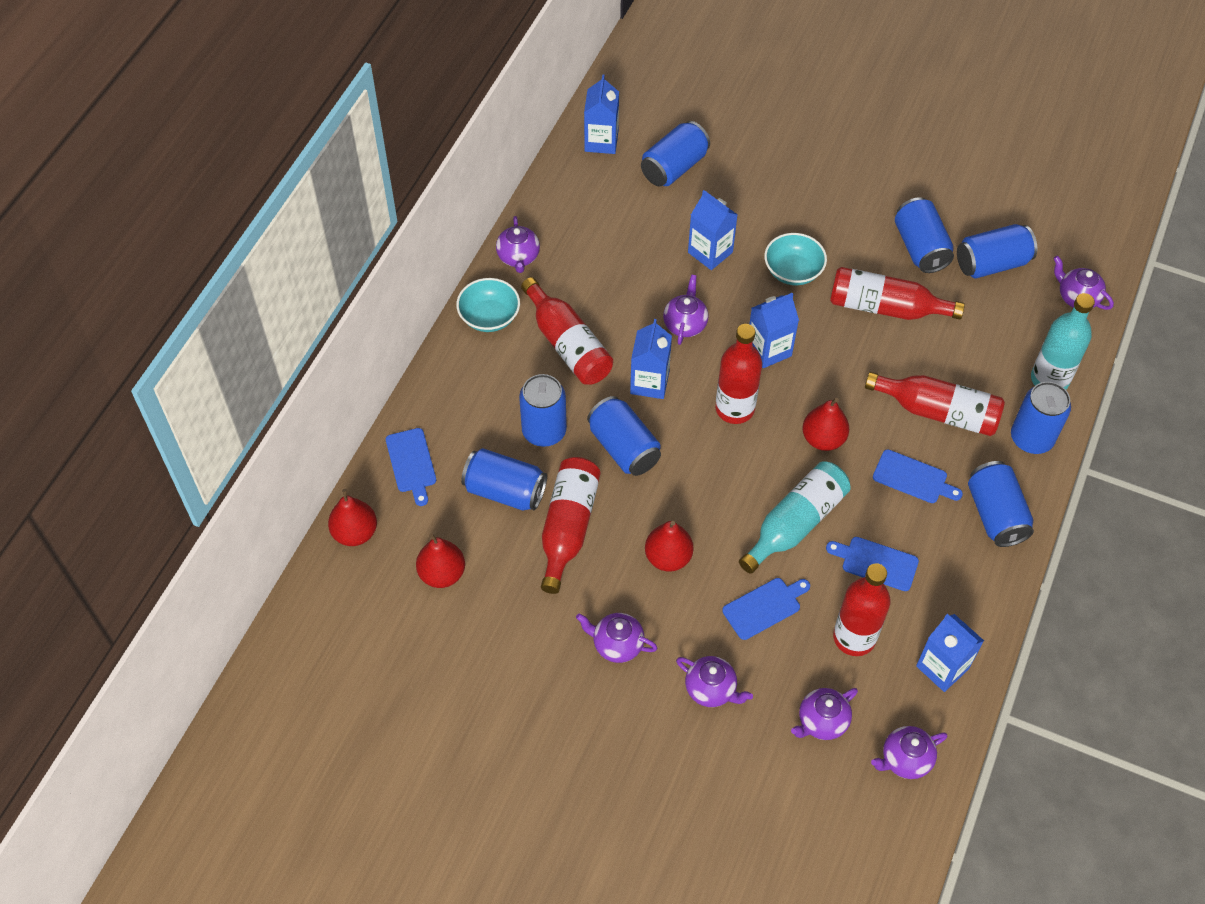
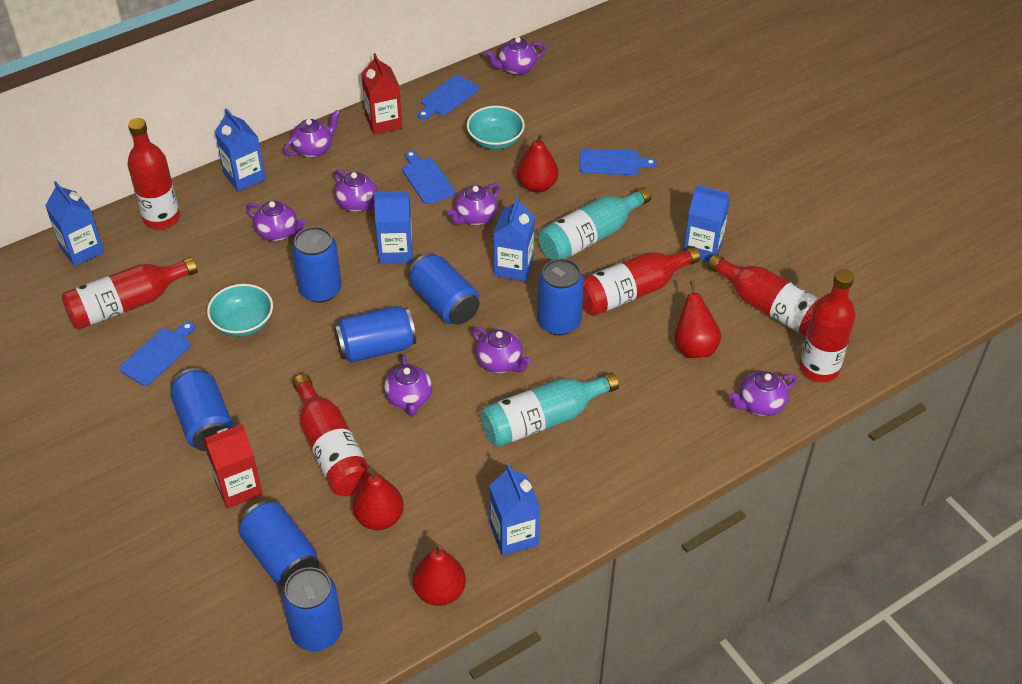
blue can: 8 -> 7
blue carton: 5 -> 6
purple teapot: 7 -> 8
red carton: 0 -> 2

